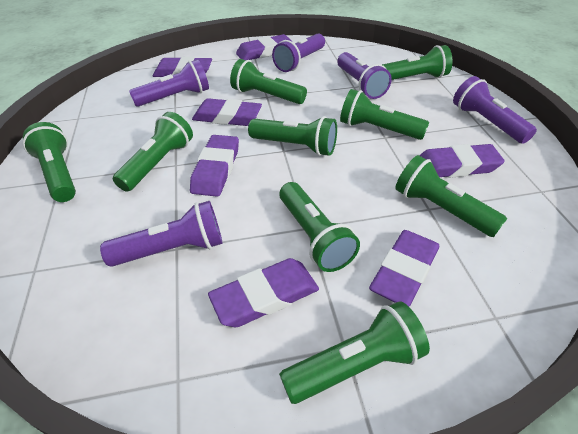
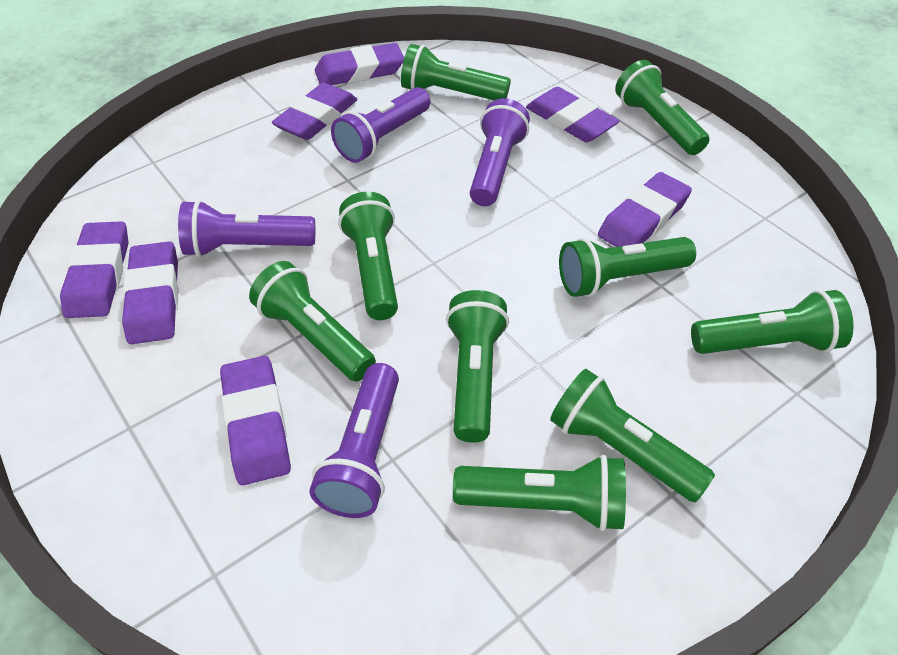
purple flashlight: 5 -> 4

